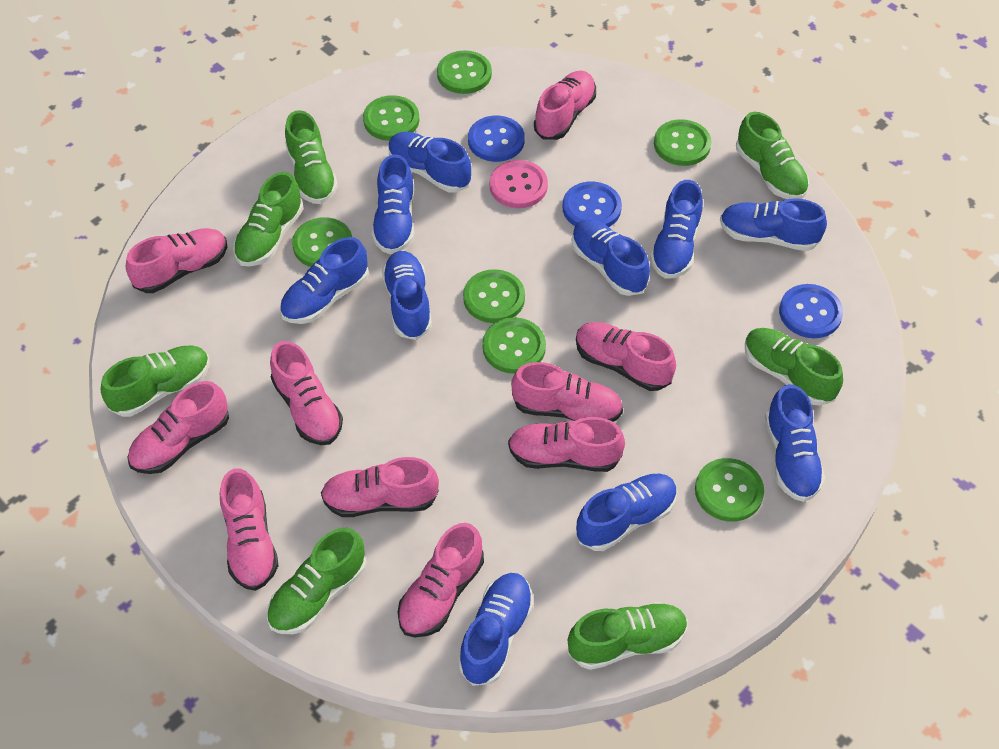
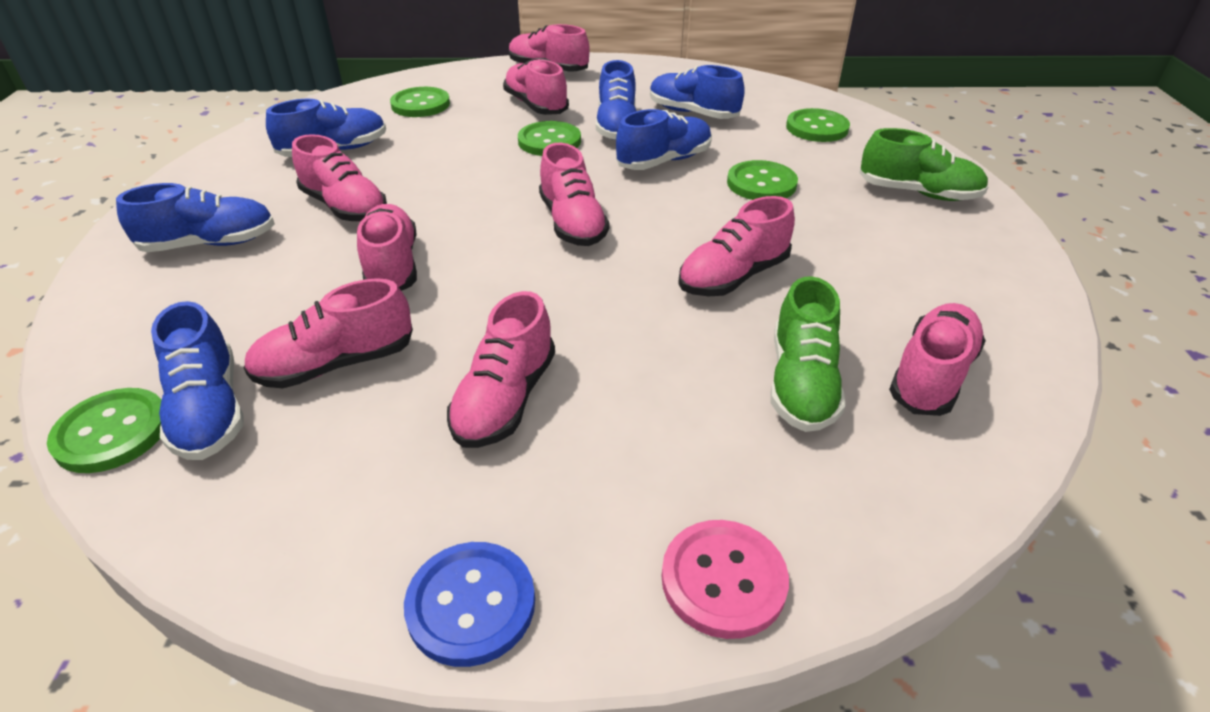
blue button: 3 -> 1
blue shoe: 10 -> 6
green button: 7 -> 5
green shoe: 7 -> 2
pink shoe: 10 -> 9

